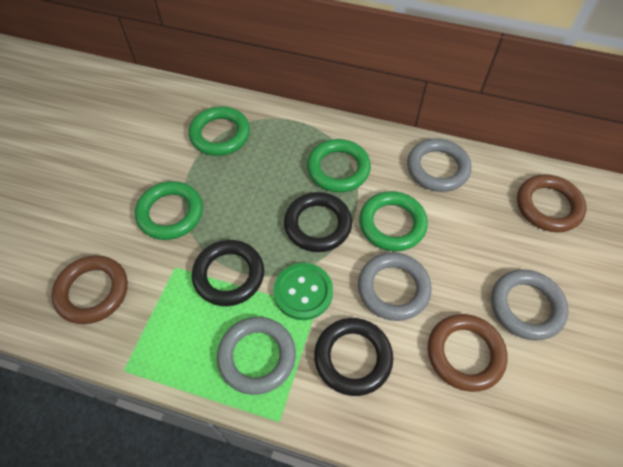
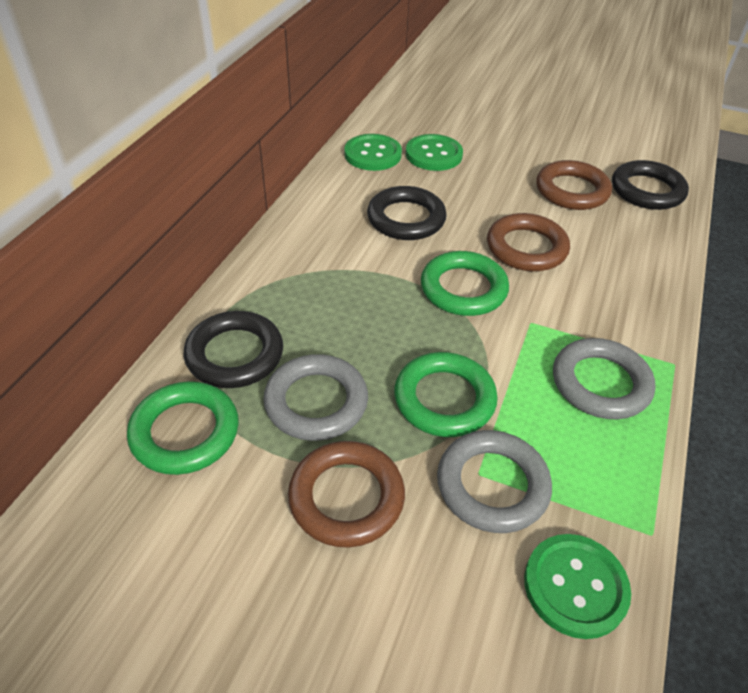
green button: 1 -> 3
green ring: 4 -> 3
grey ring: 4 -> 3

